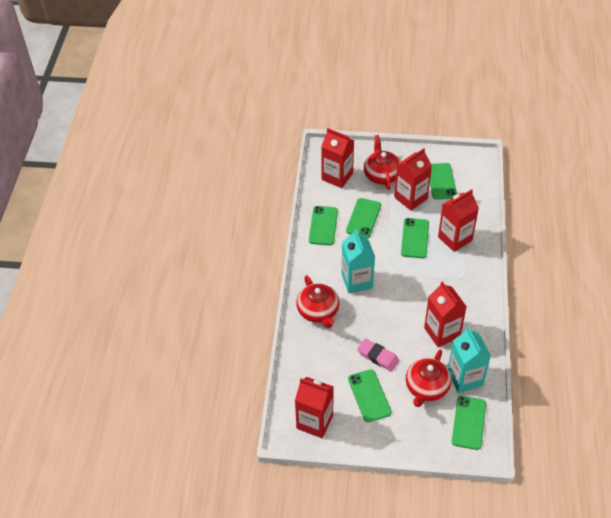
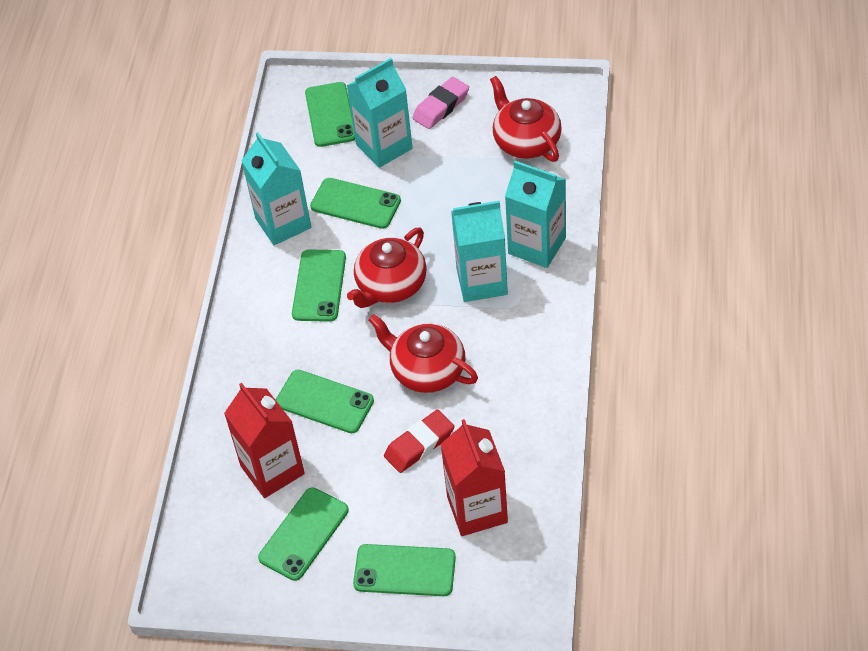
red carton: 5 -> 2
red eraser: 0 -> 1
turquoise carton: 2 -> 4

